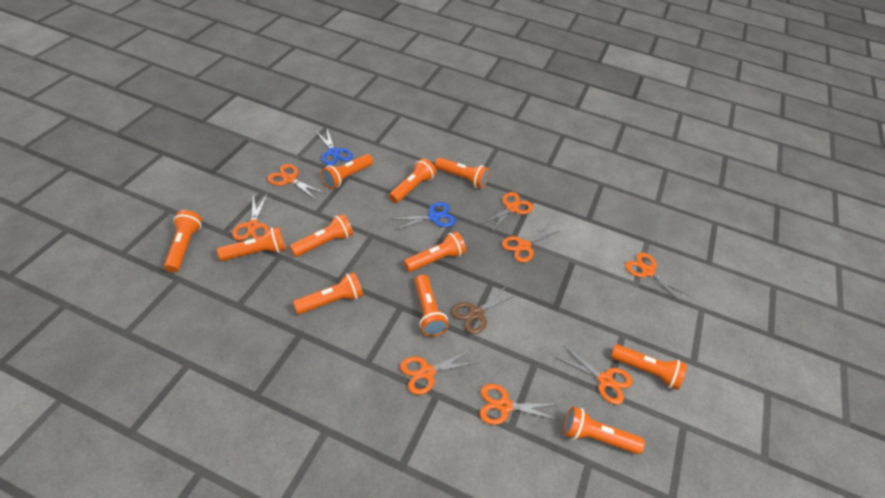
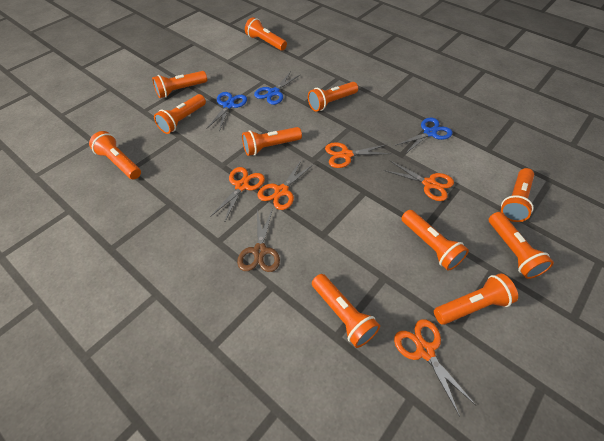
blue scissors: 2 -> 3
orange scissors: 8 -> 5

